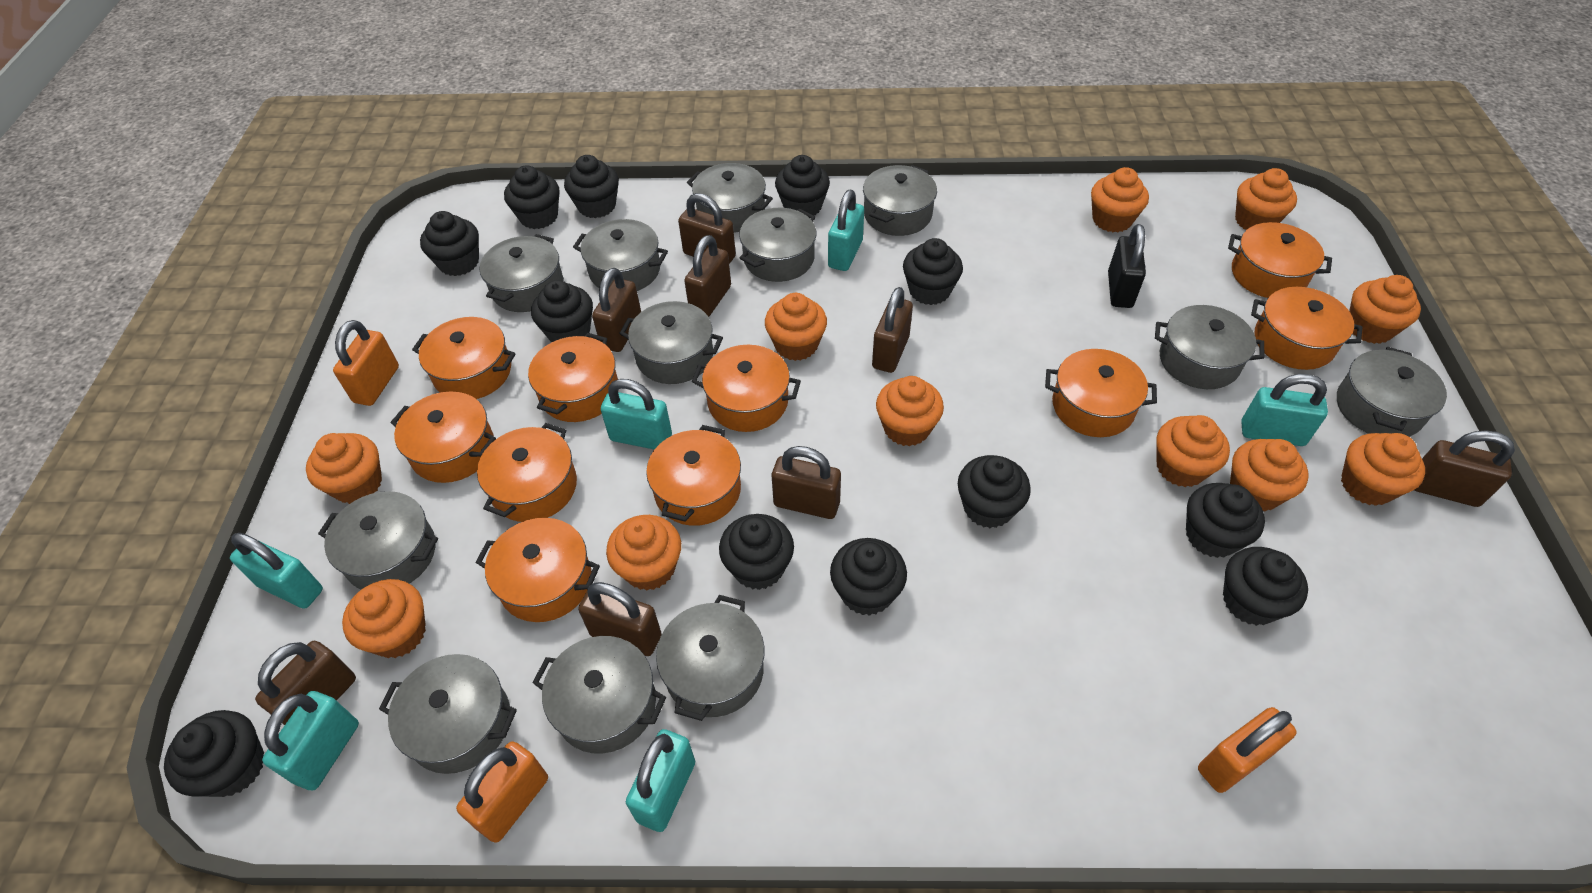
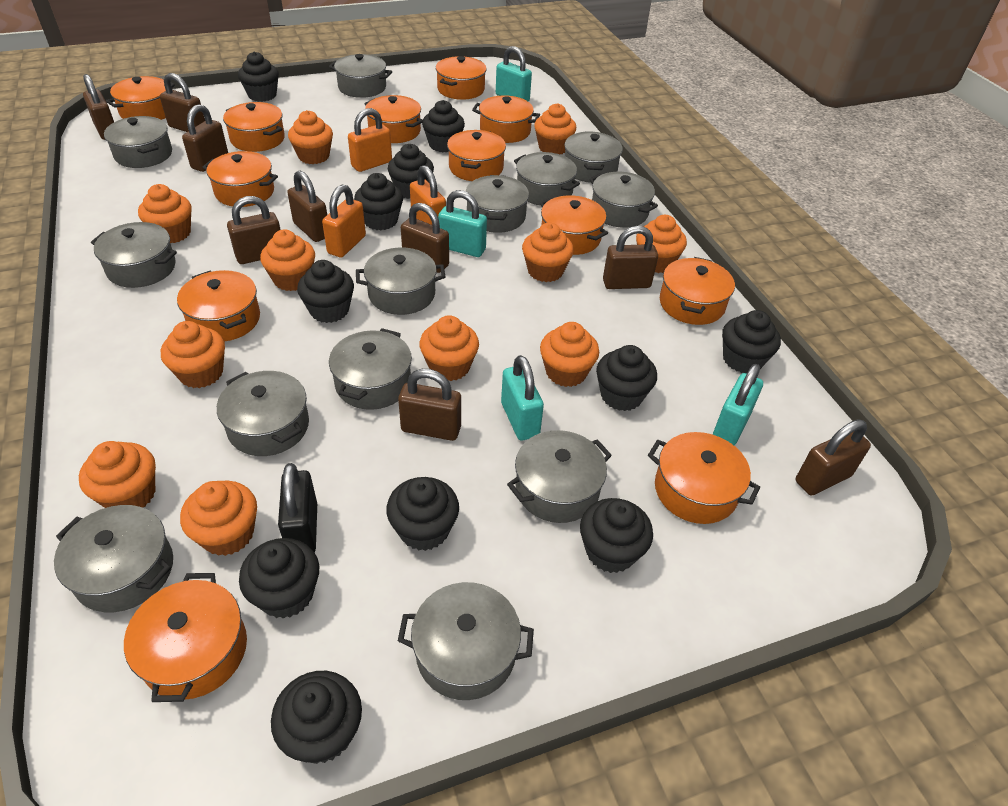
black cupcake: 12 -> 11
brown padlock: 8 -> 9
grey pot: 12 -> 13
orange pot: 10 -> 12
turquoise padlock: 6 -> 4

